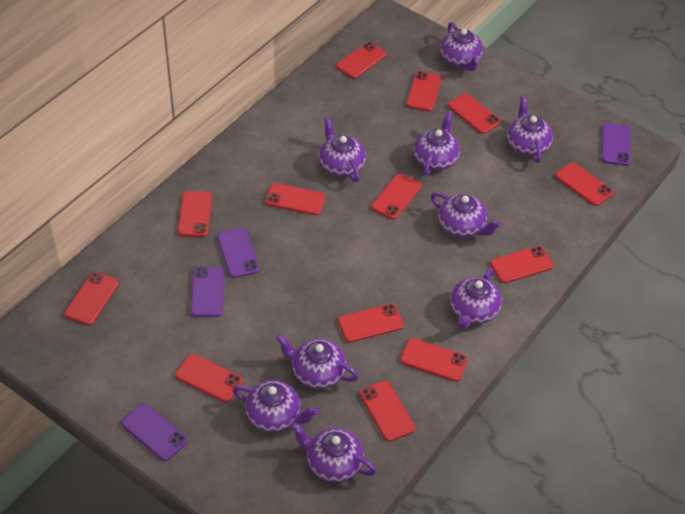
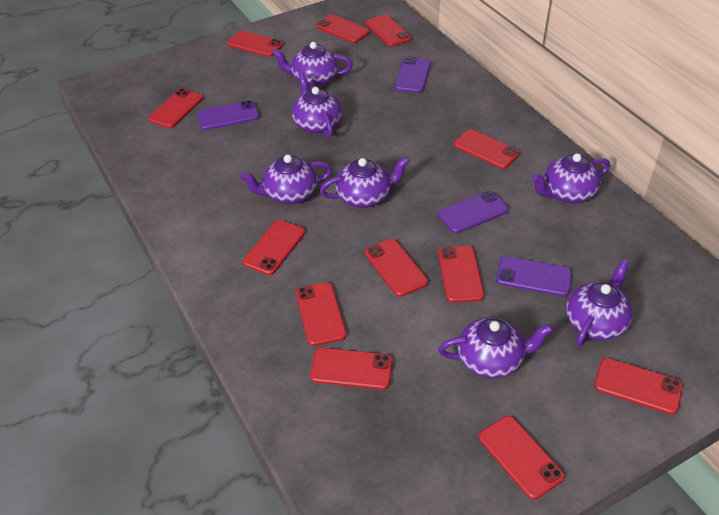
purple teapot: 9 -> 7
red phone: 13 -> 12

